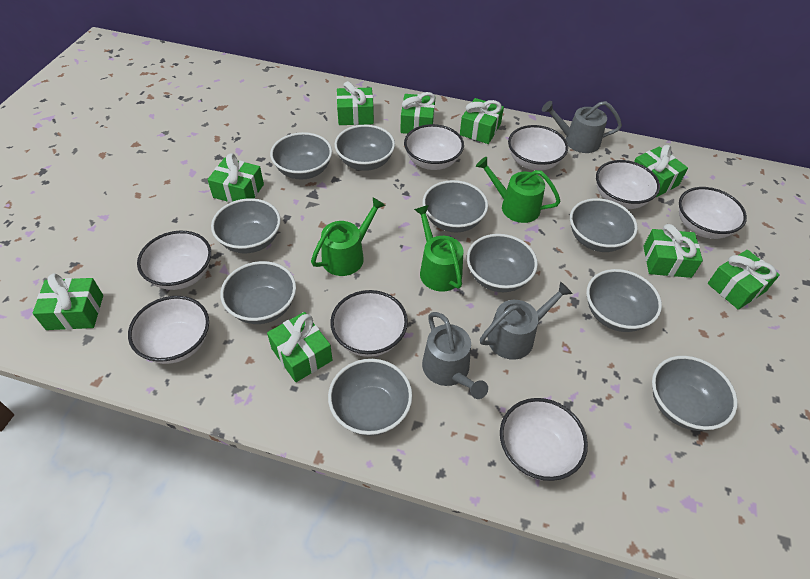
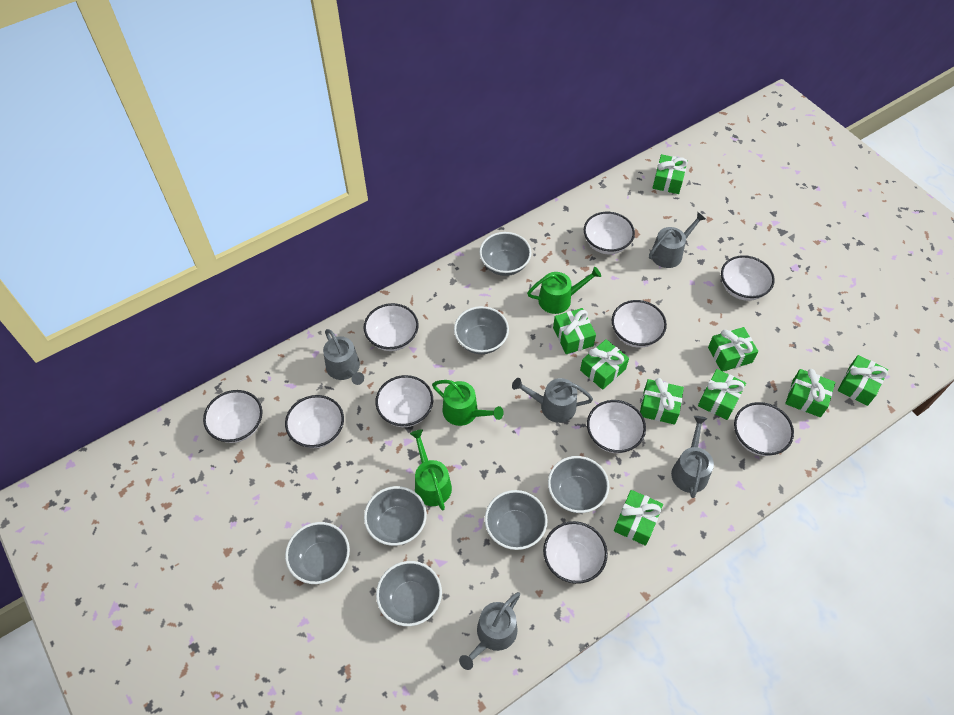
grey bowl: 10 -> 7
grey watering can: 3 -> 5
white bowl: 8 -> 10

